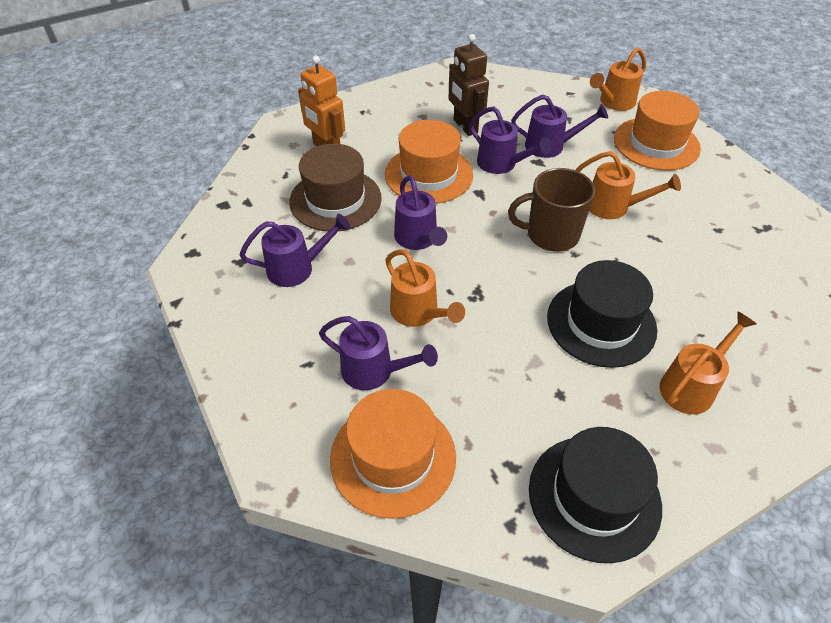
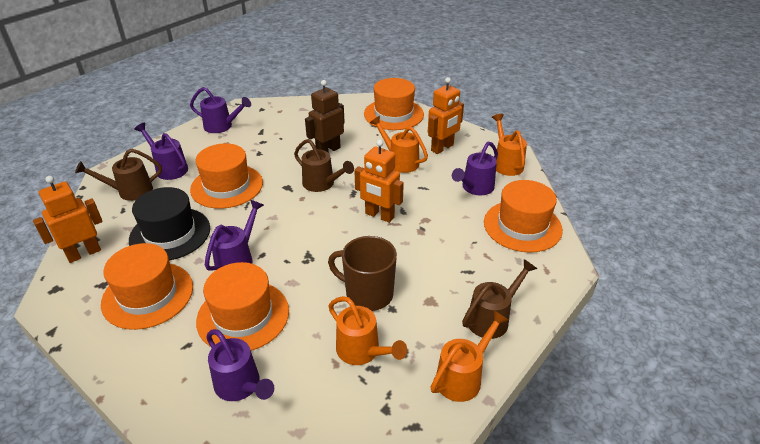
black hat: 2 -> 1
brown hat: 1 -> 0
brown watering can: 0 -> 3
orange hat: 3 -> 5
orange robot: 1 -> 3

